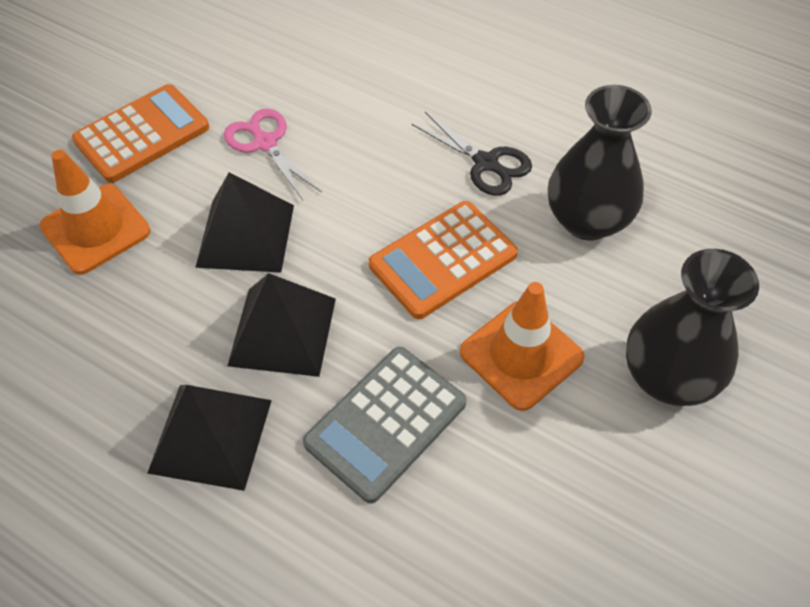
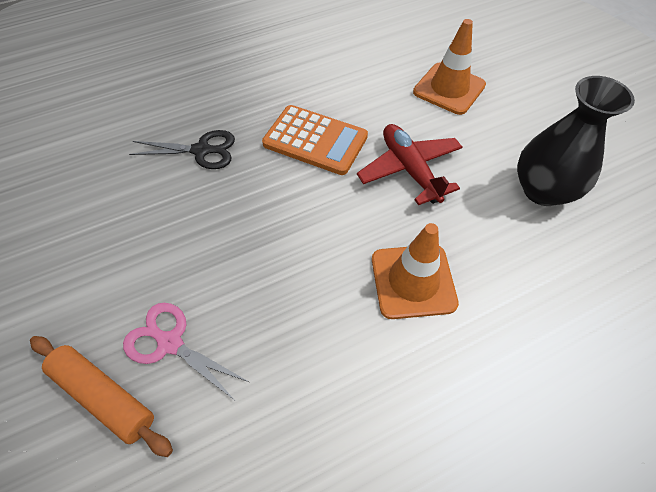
black pyramid: 3 -> 0
black vase: 2 -> 1
grey calculator: 1 -> 0
orange calculator: 2 -> 1
orange rolling pin: 0 -> 1
red plane: 0 -> 1

